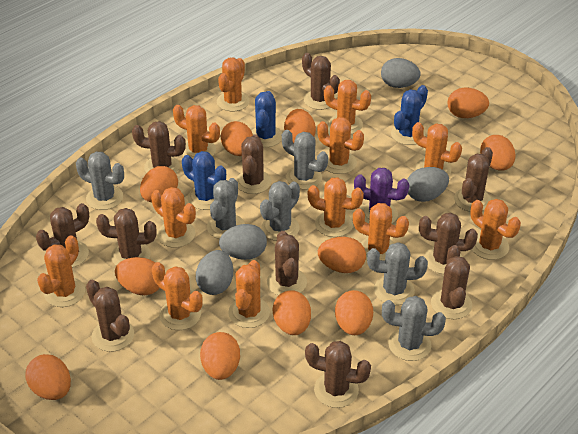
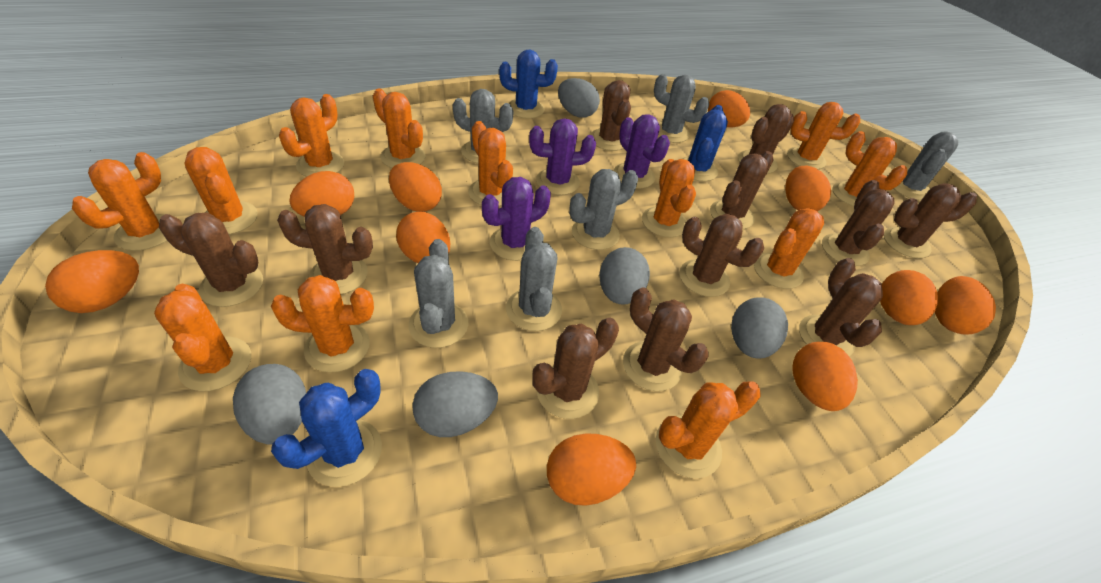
grey egg: 4 -> 5
orange egg: 11 -> 10
purple cactus: 1 -> 3

